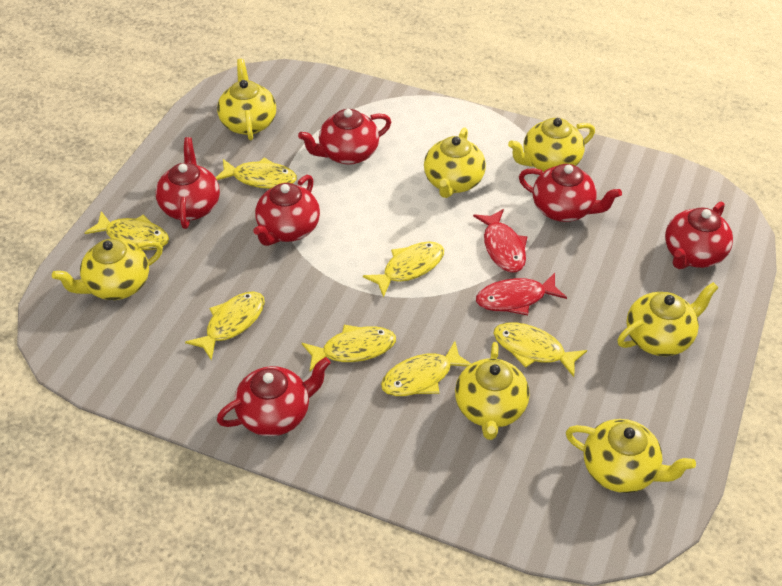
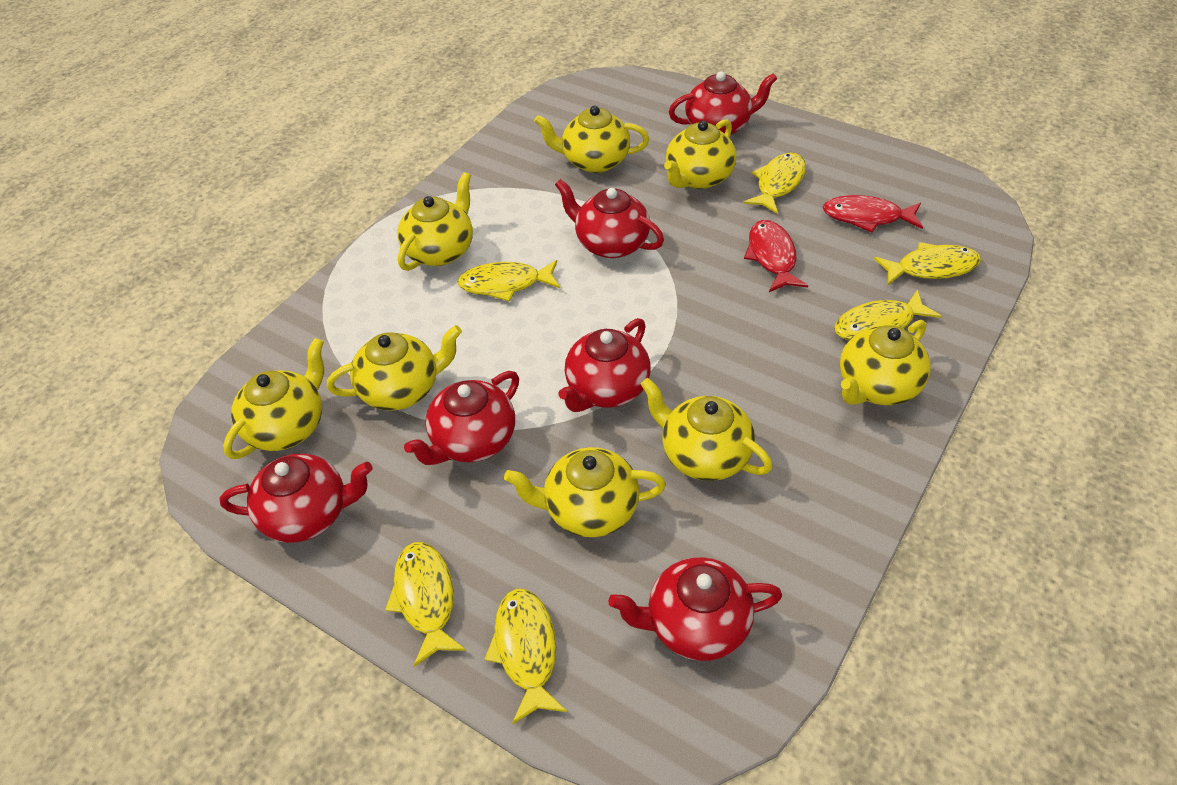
yellow fish: 7 -> 6
yellow teapot: 7 -> 8

